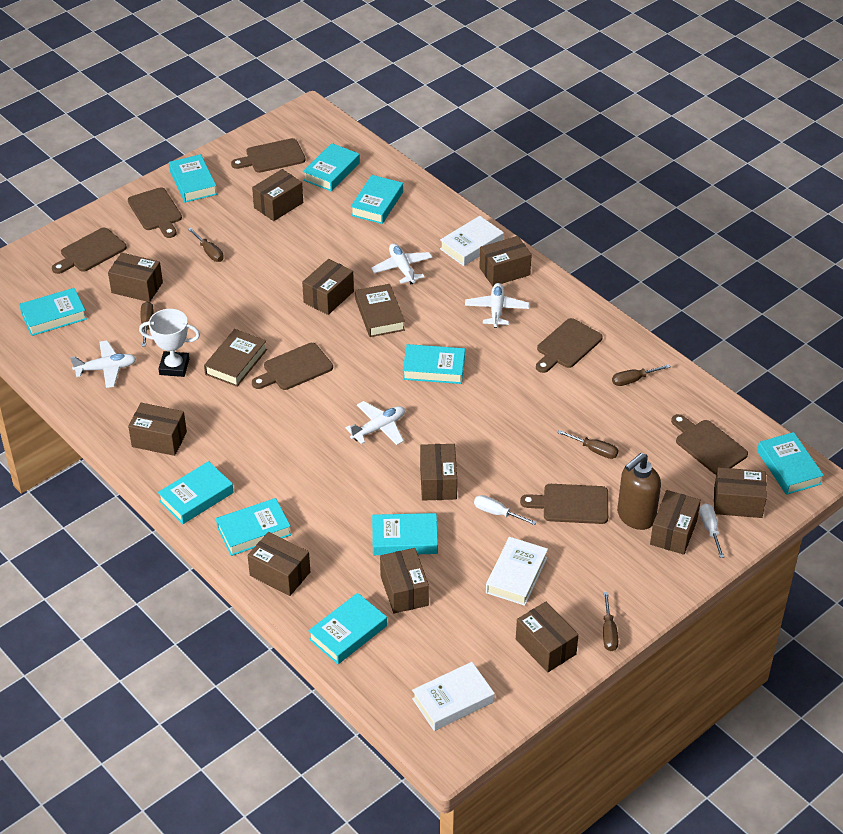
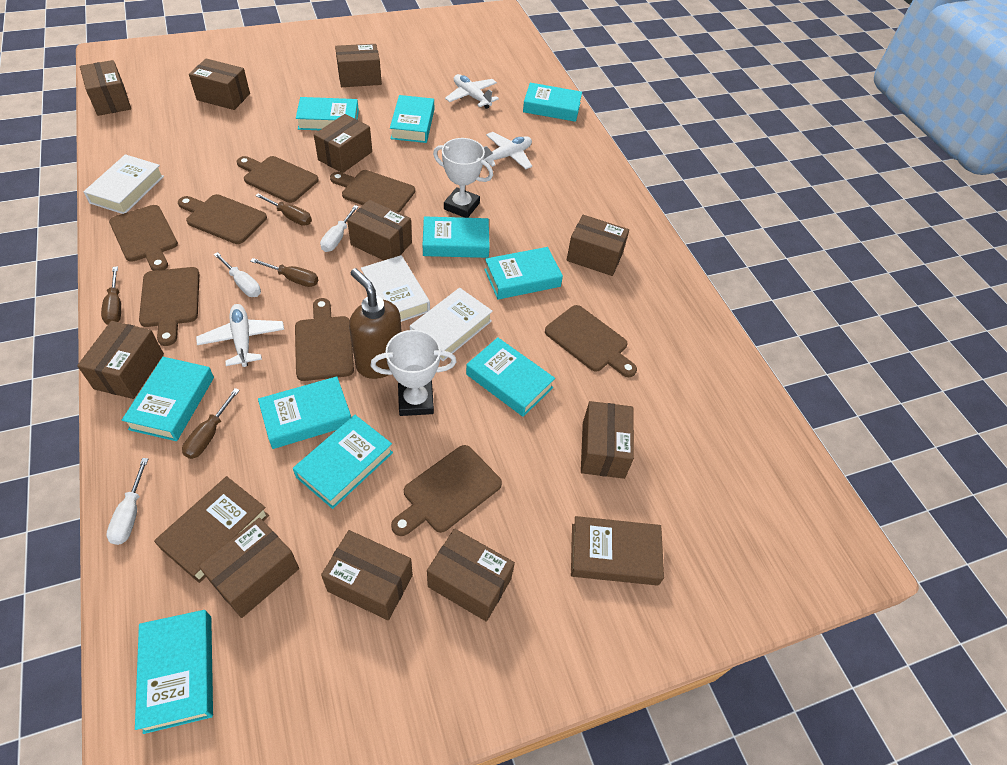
brown cutting board: 7 -> 8
brown screwdriver: 5 -> 4
white plane: 4 -> 3
white screwdriver: 2 -> 3
white trophy: 1 -> 2

